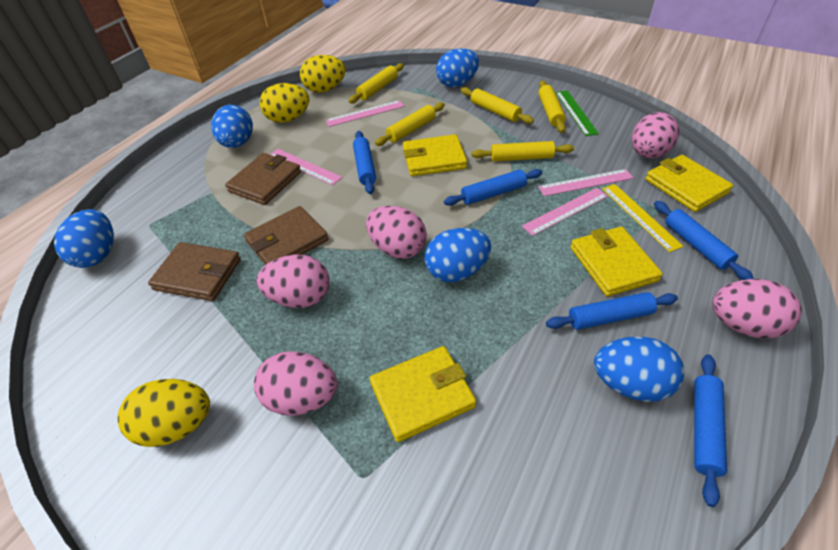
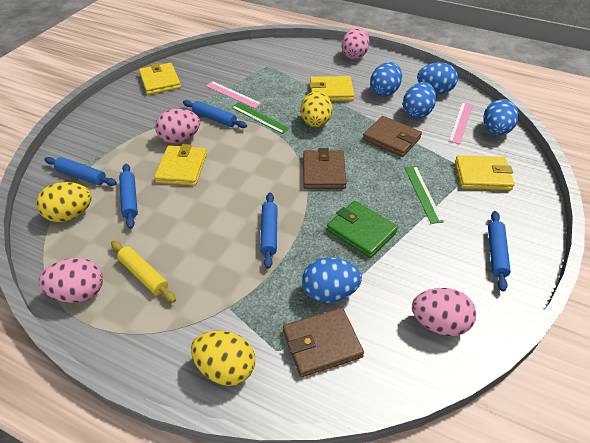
green ruler: 1 -> 2
green wallet: 0 -> 1
pink egg: 5 -> 4
pink ruler: 4 -> 2
yellow rolling pin: 5 -> 1
yellow ruler: 1 -> 0

